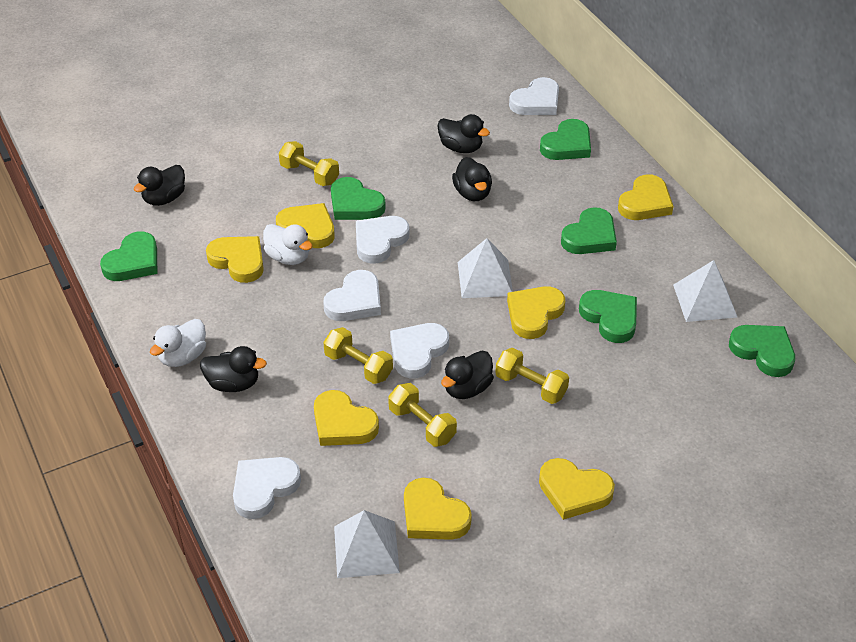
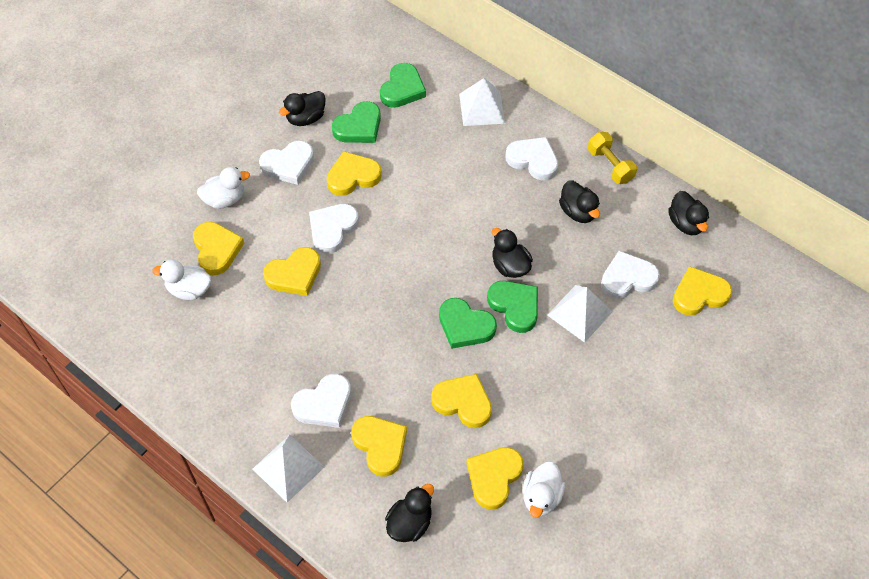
green heart: 6 -> 4
white duck: 2 -> 3
yellow dumbbell: 4 -> 1

